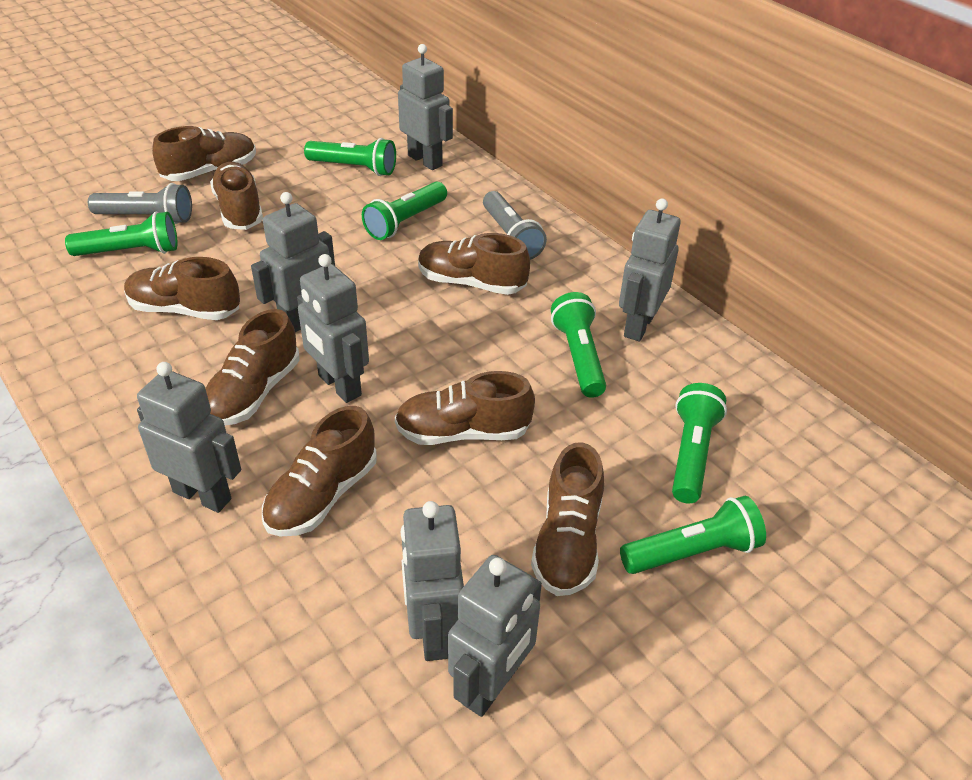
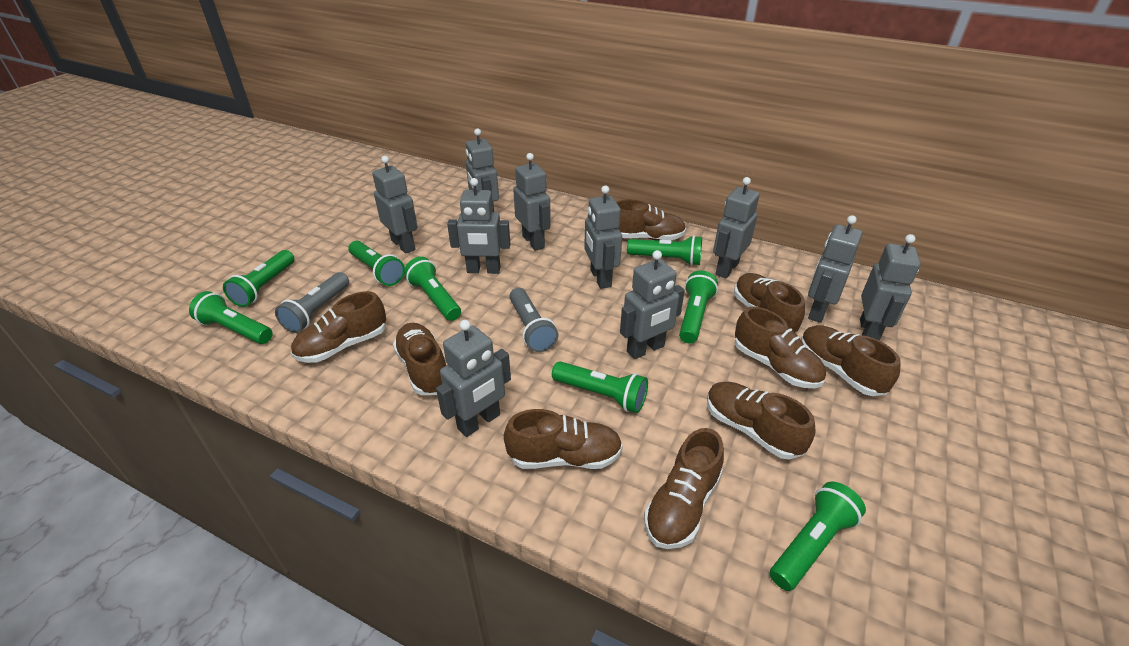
brown shoe: 8 -> 9
green flashlight: 6 -> 8
grey robot: 7 -> 10

